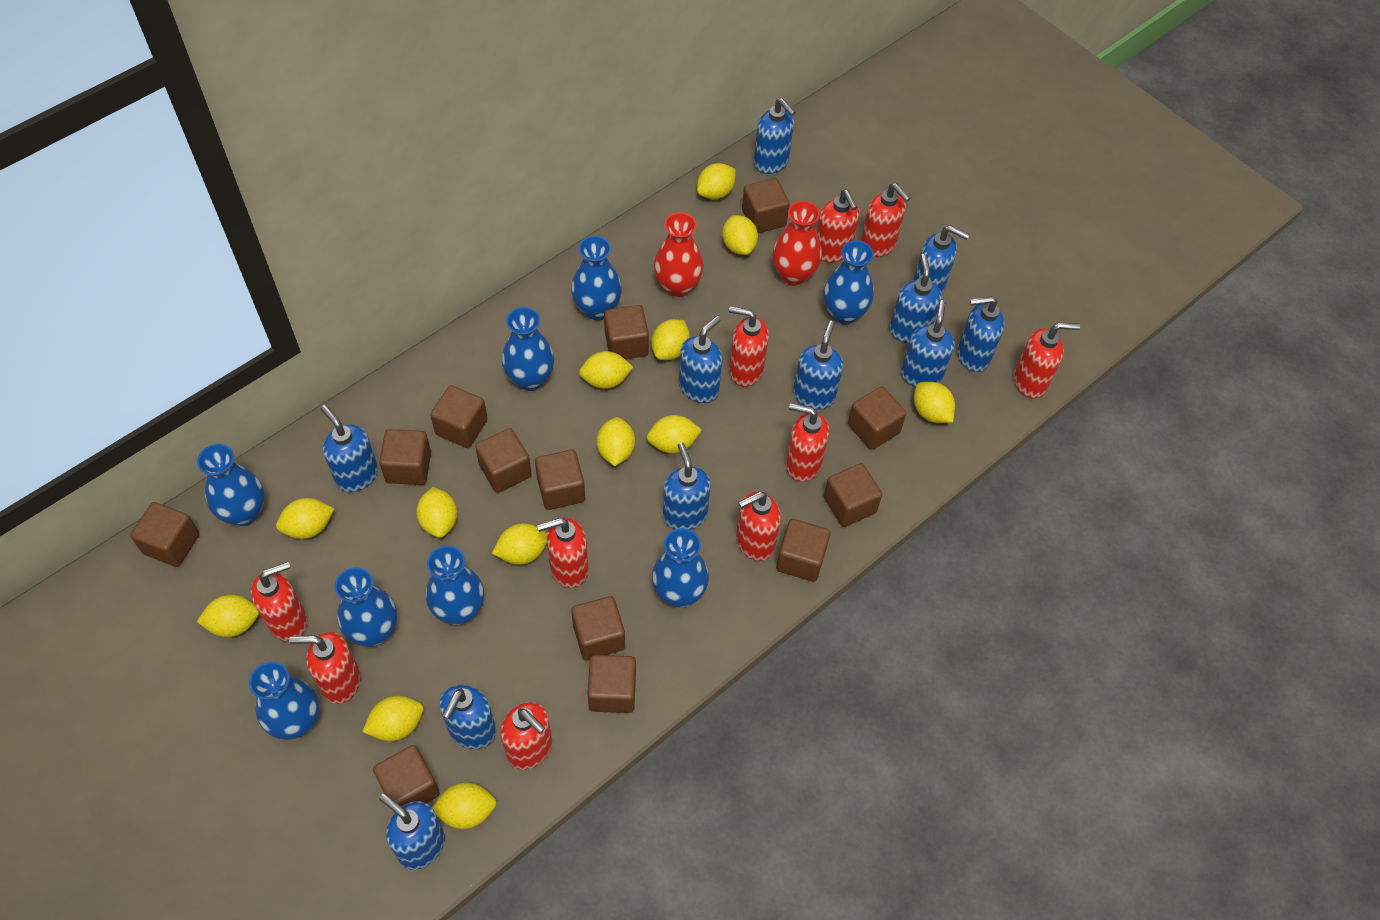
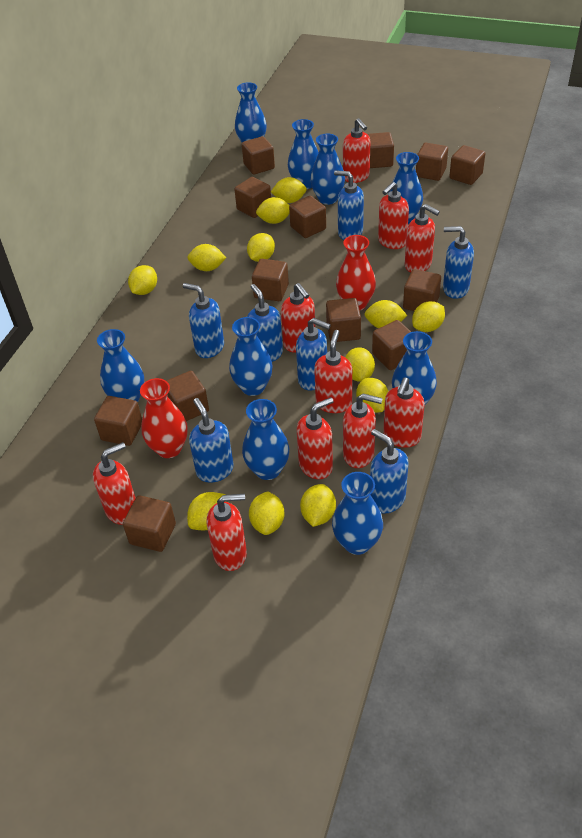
blue soap dispenser: 11 -> 7
blue vase: 8 -> 9
yellow lemon: 13 -> 12

